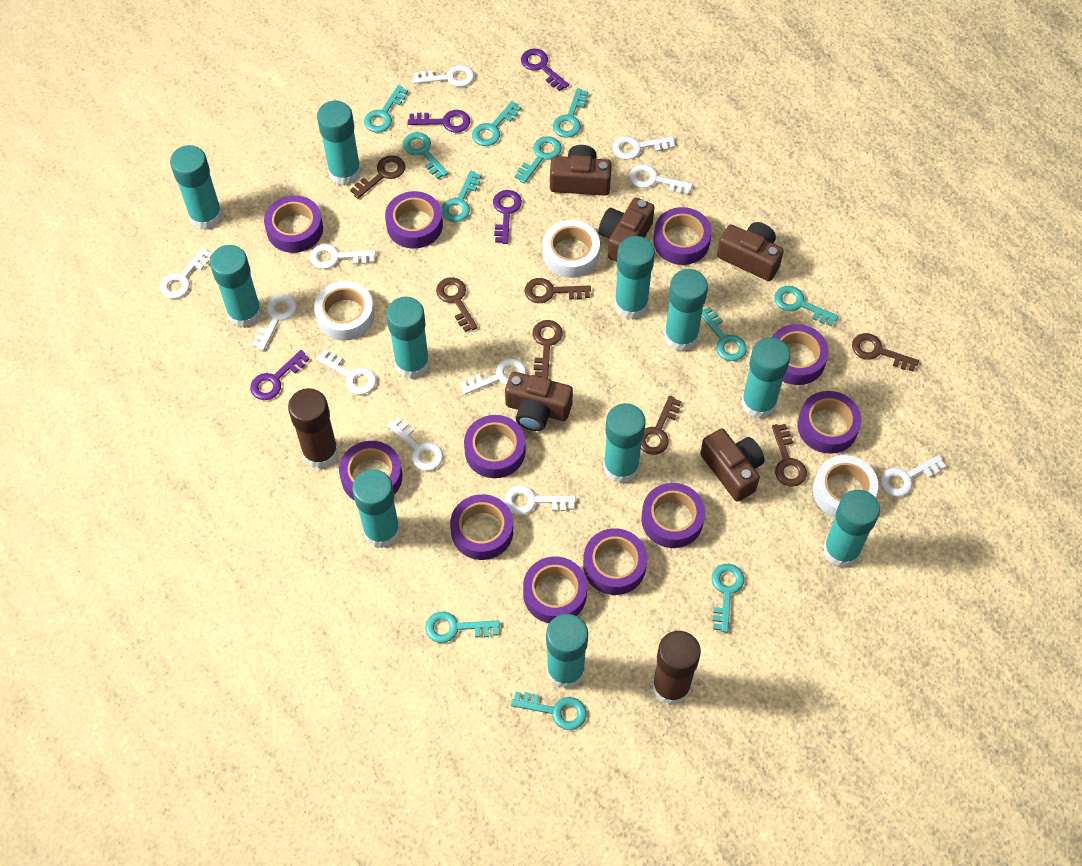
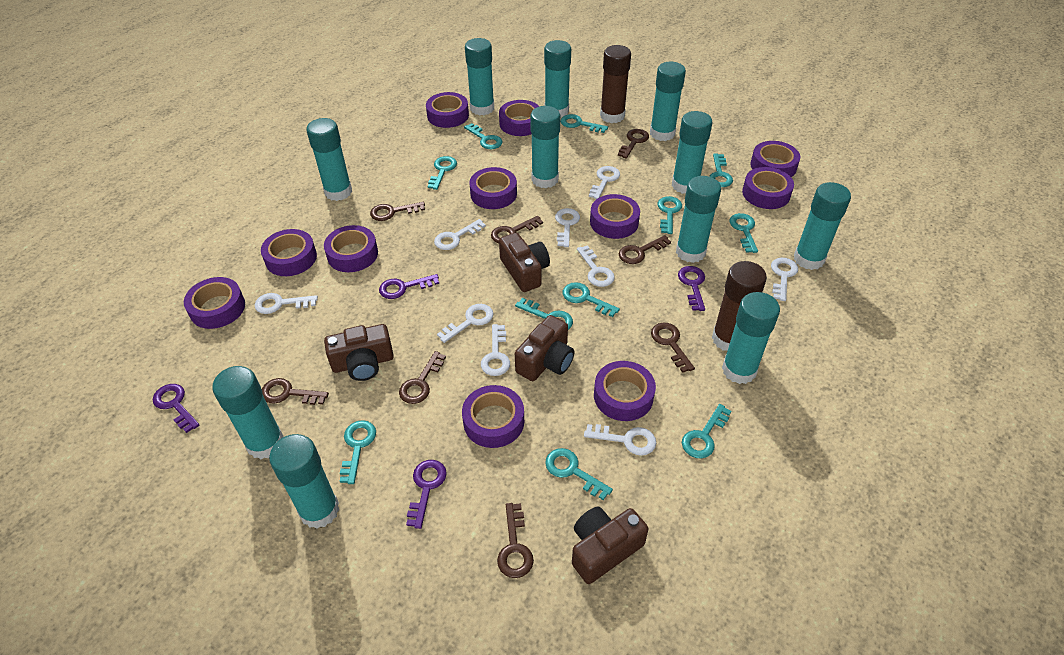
brown camera: 5 -> 4
brown key: 7 -> 8
white key: 11 -> 9
white tape: 3 -> 0

